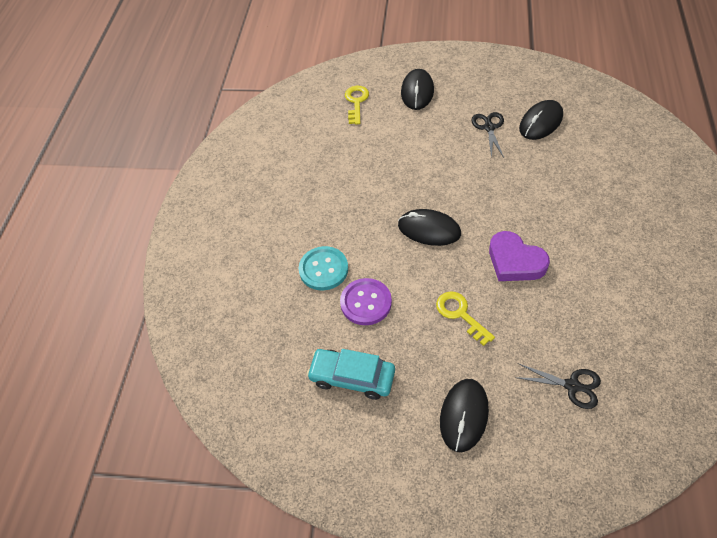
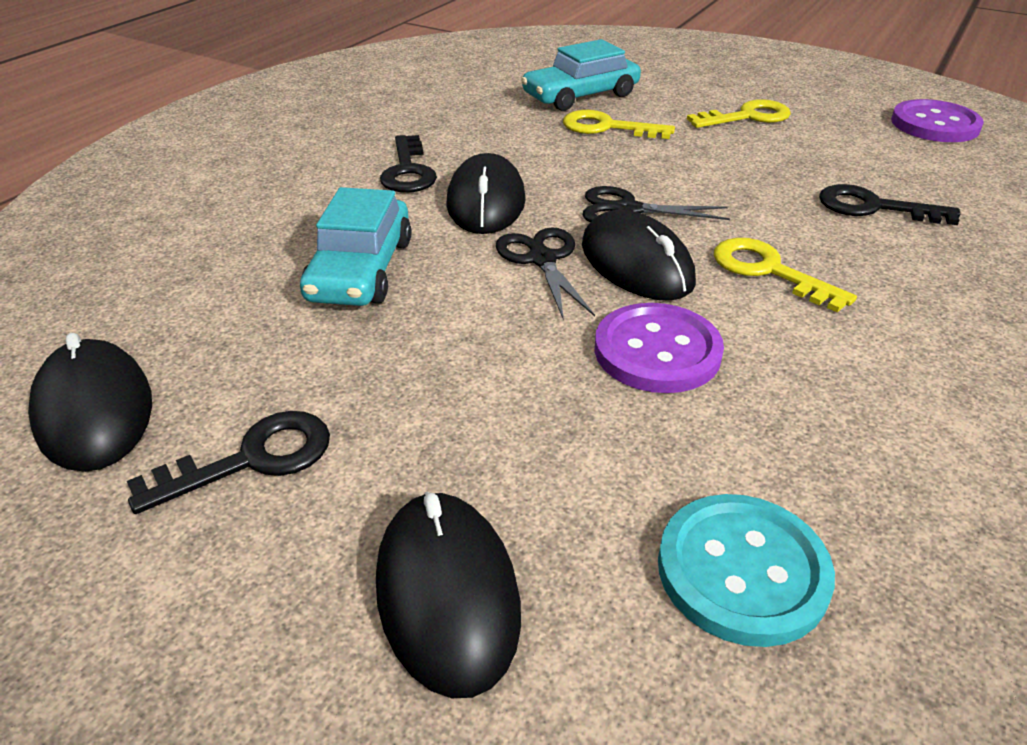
black key: 0 -> 3
purple button: 1 -> 2
purple heart: 1 -> 0
turquoise car: 1 -> 2
yellow key: 2 -> 3

